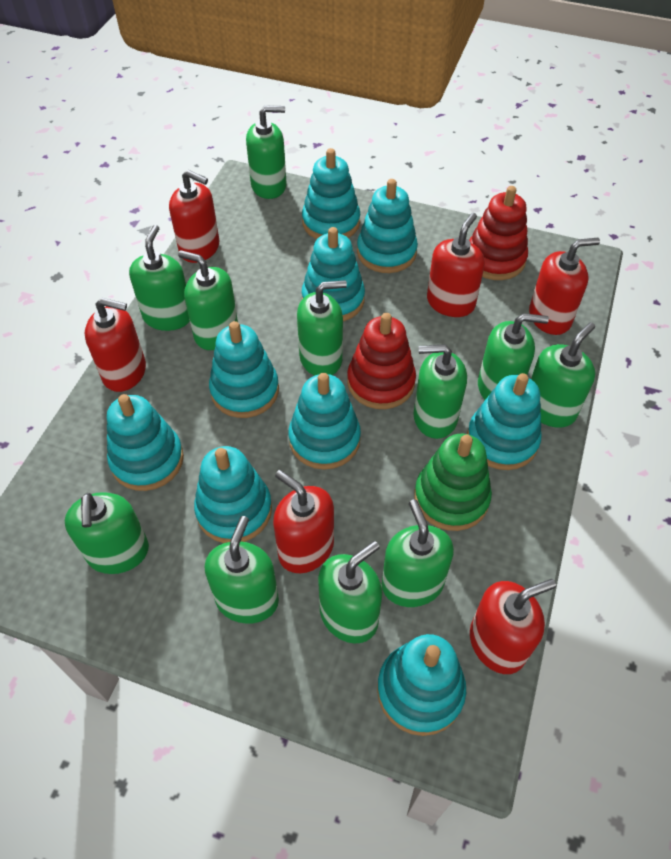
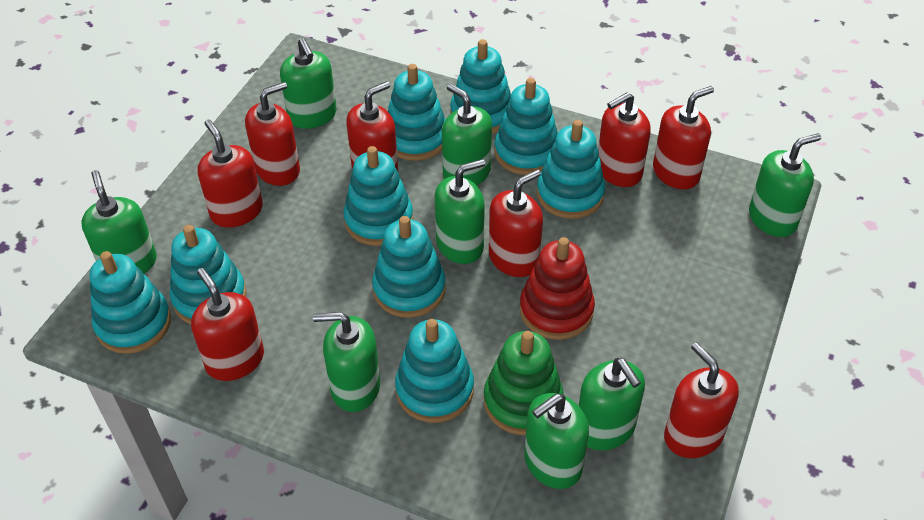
green soap dispenser: 11 -> 8
red soap dispenser: 6 -> 8
red stacking toy: 2 -> 1

